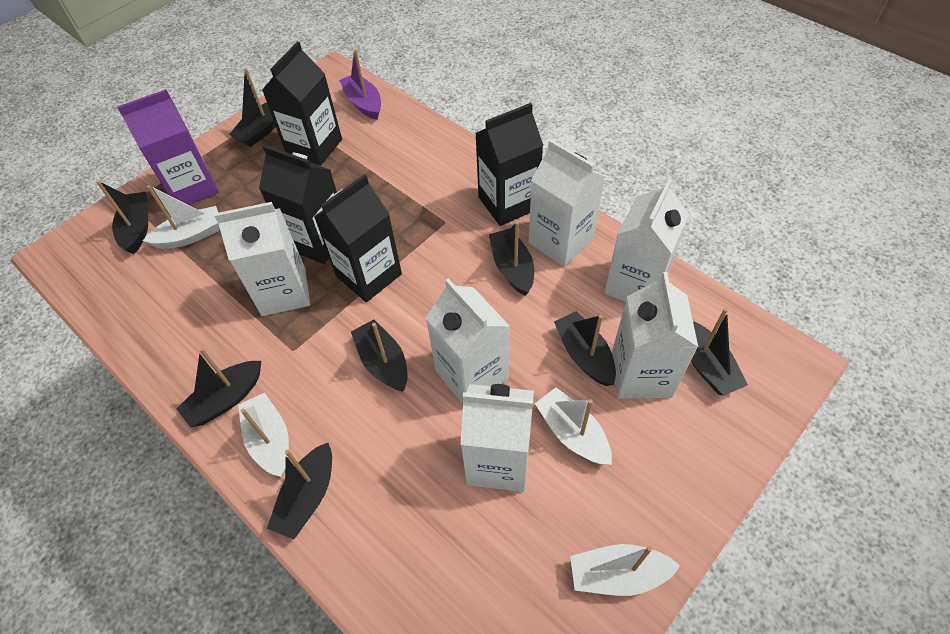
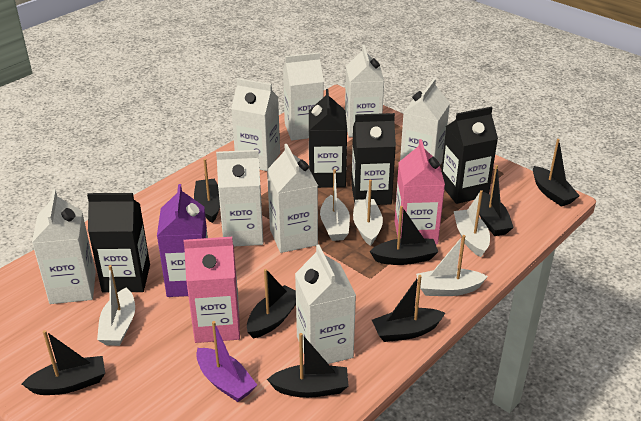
pink carton: 0 -> 2
white boat: 4 -> 5
white carton: 6 -> 8

